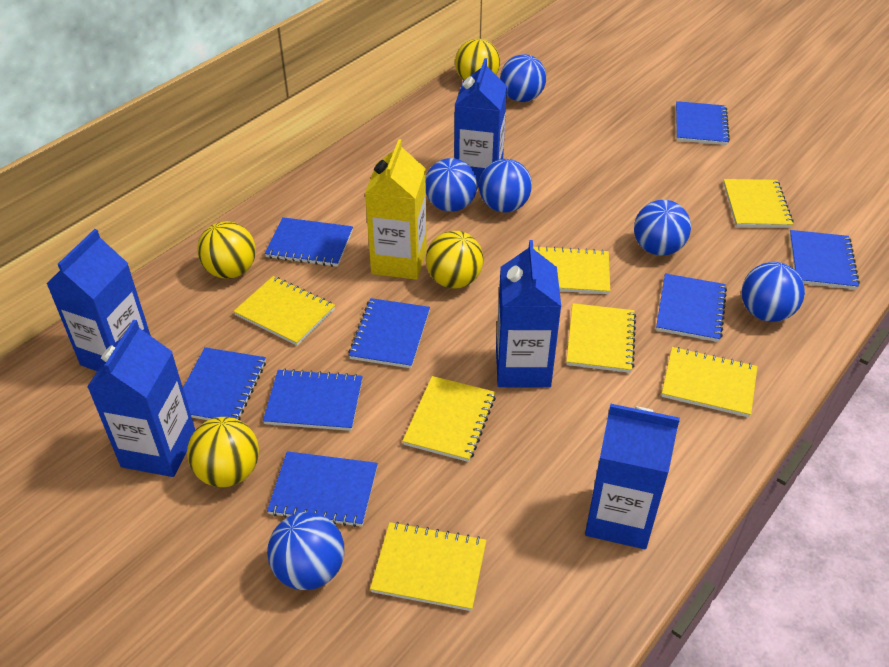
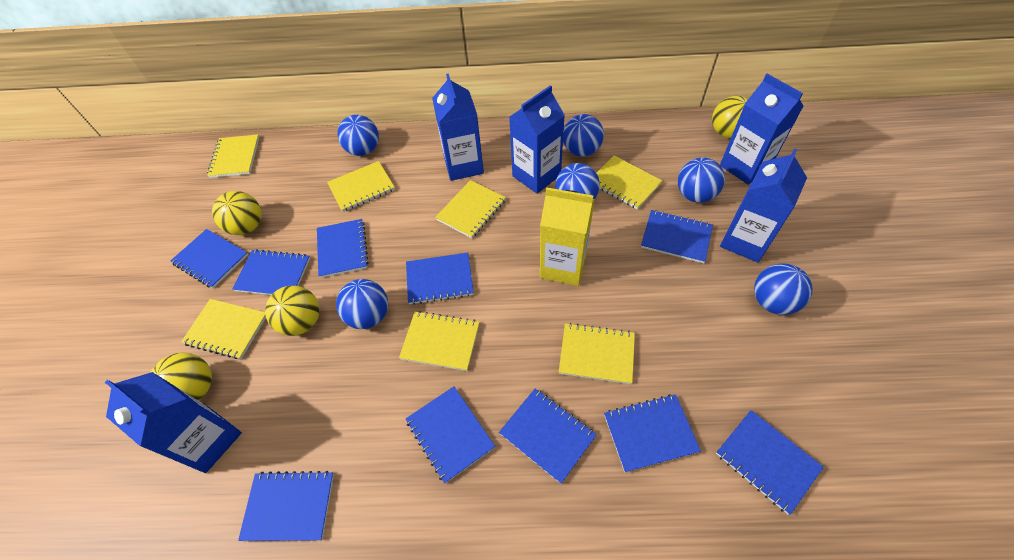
blue notebook: 8 -> 10

